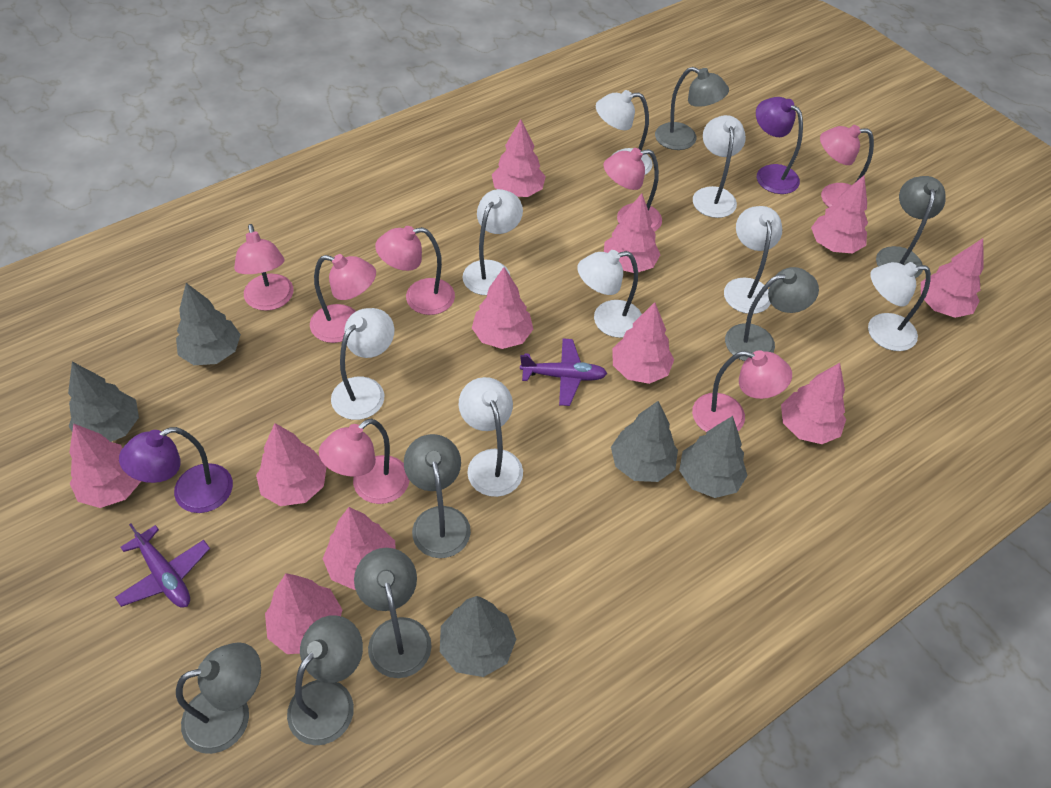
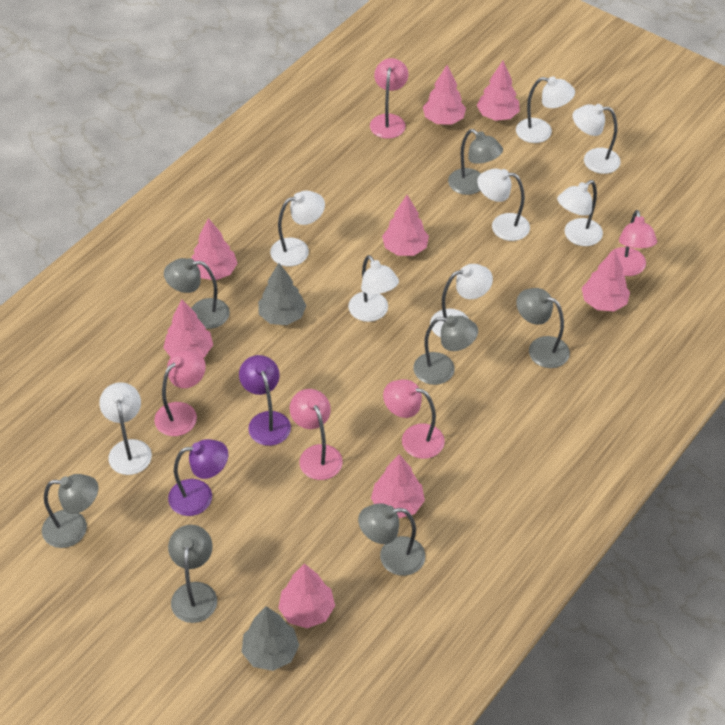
grey tree: 5 -> 2
pink lamp: 7 -> 5
pink tree: 11 -> 8
purple plane: 2 -> 0

